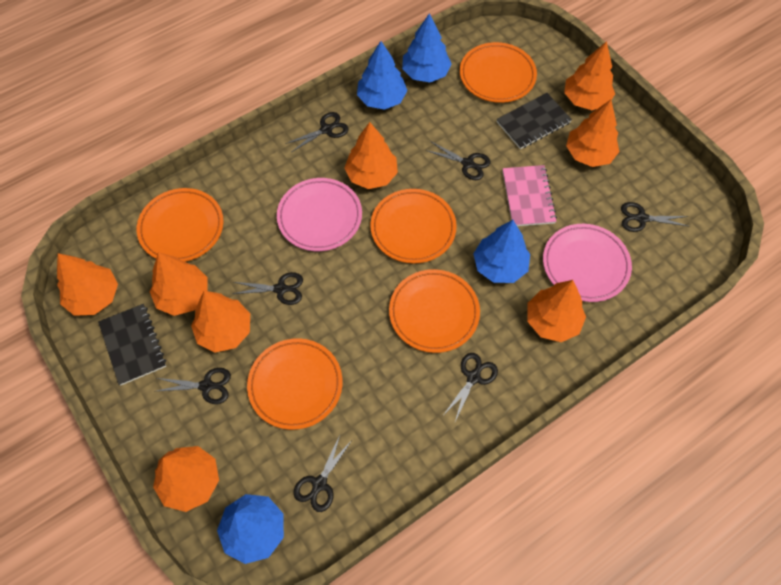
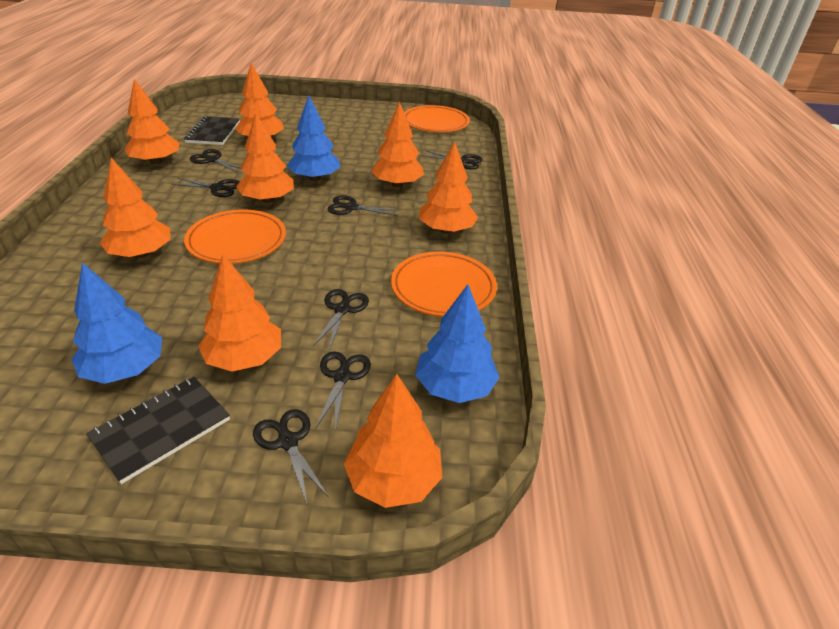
blue tree: 4 -> 3
orange plate: 5 -> 3
pink notebook: 1 -> 0
pink plate: 2 -> 0

